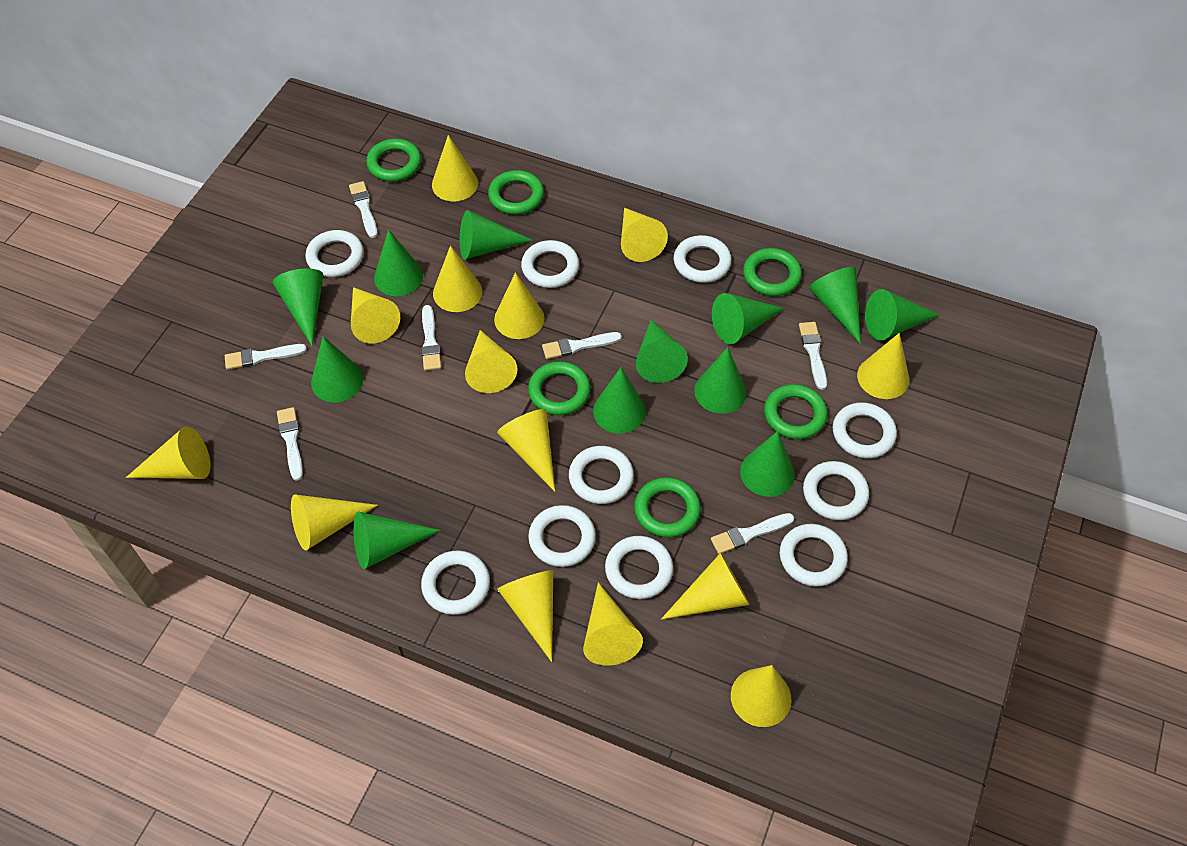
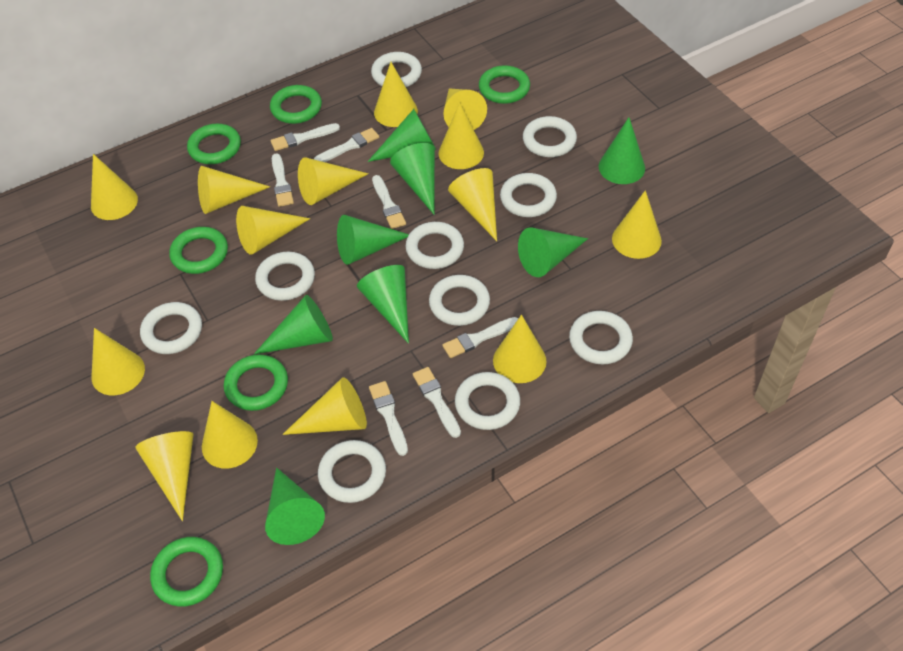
green cone: 12 -> 8

